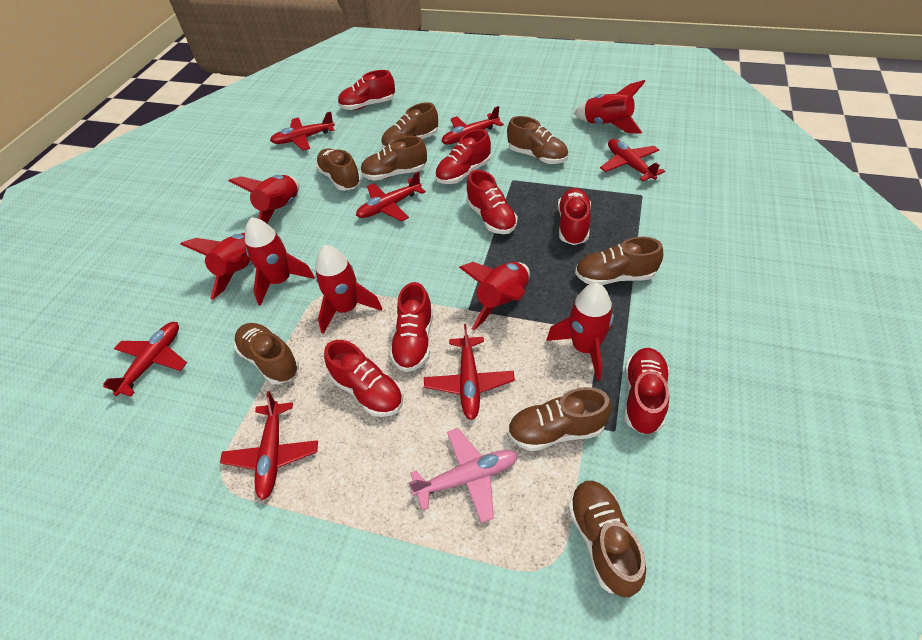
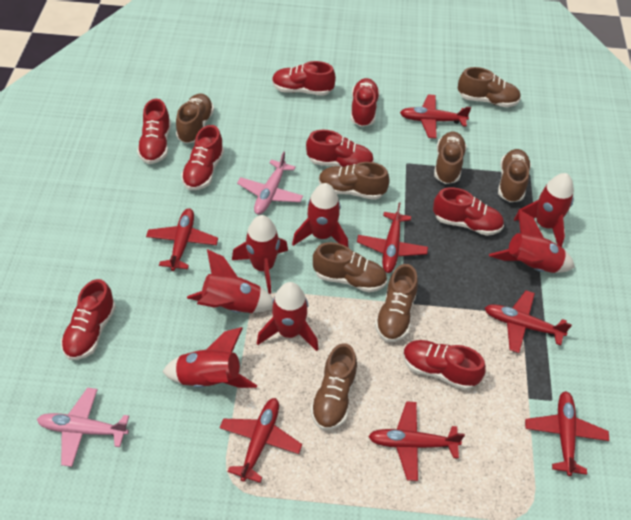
pink plane: 1 -> 2
red shoe: 7 -> 8

